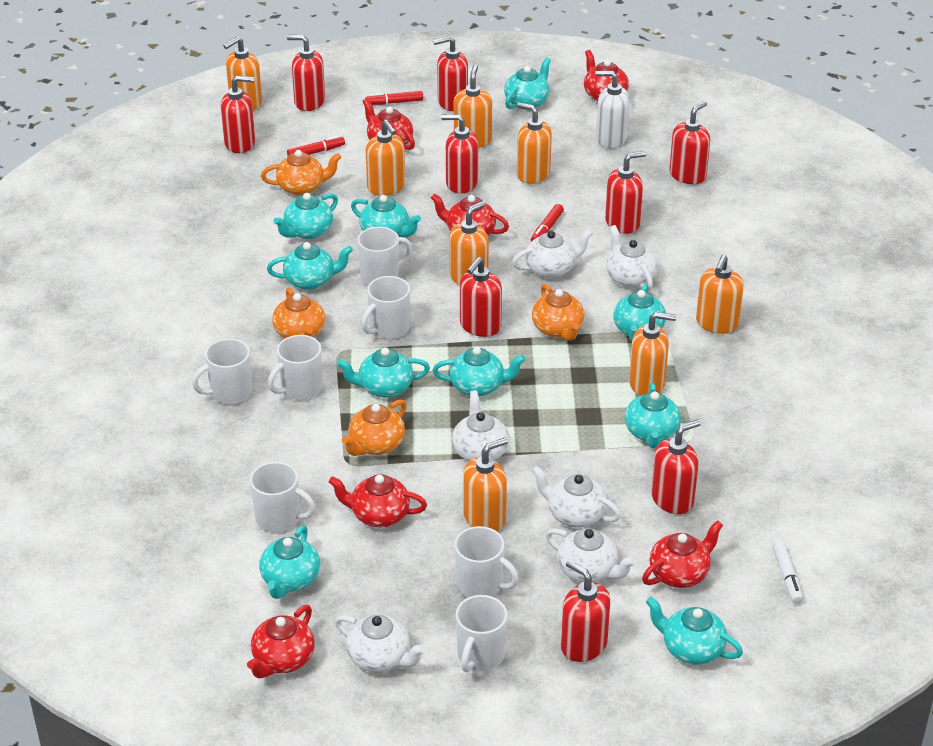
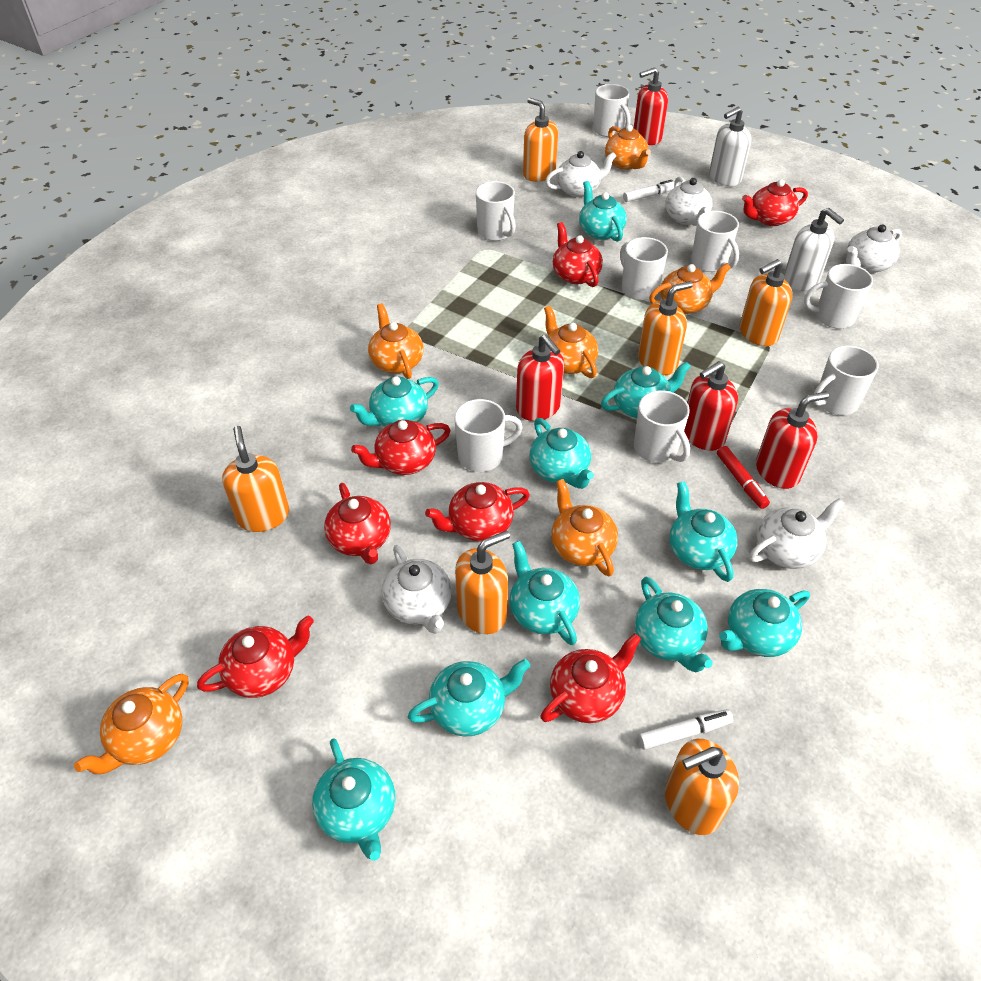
orange soap dispenser: 8 -> 6
orange teapot: 4 -> 6
red marker: 3 -> 1
red soap dispenser: 9 -> 4
red teapot: 6 -> 7
white marker: 1 -> 2
white mug: 7 -> 8
white soap dispenser: 1 -> 2
white teapot: 6 -> 5

